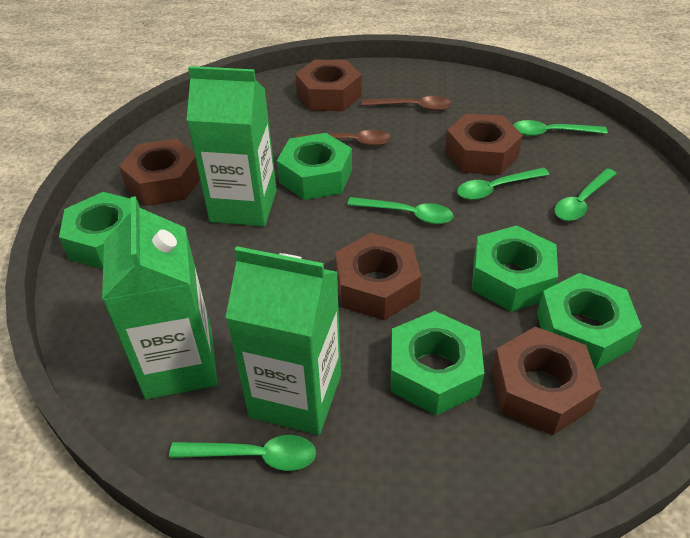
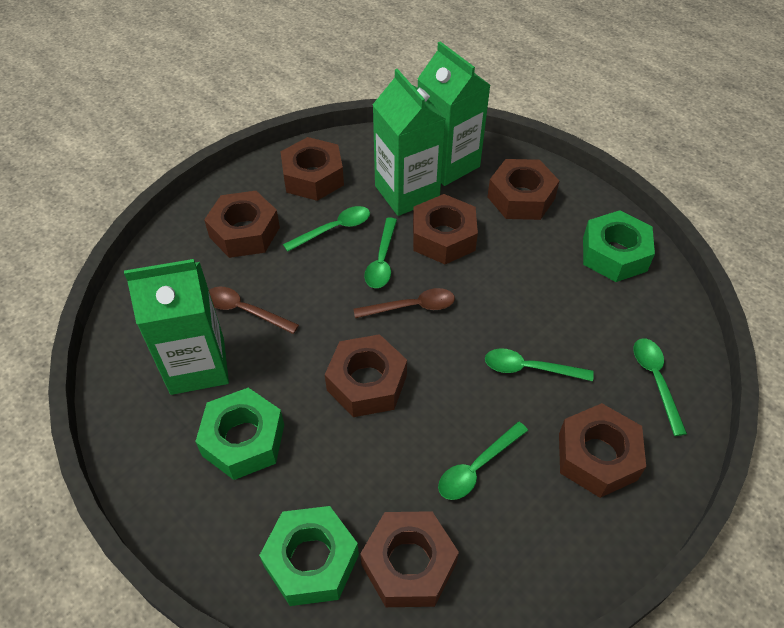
brown nut: 5 -> 7
green nut: 5 -> 3

